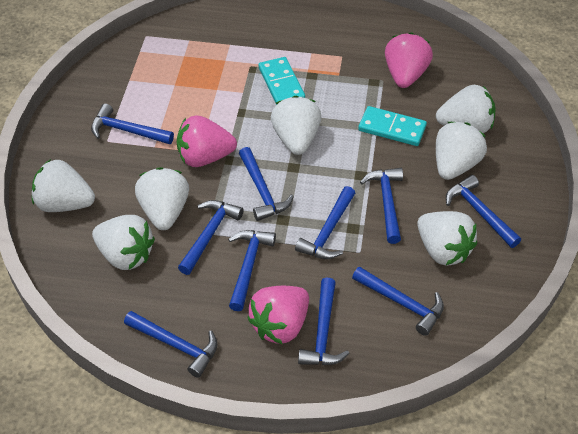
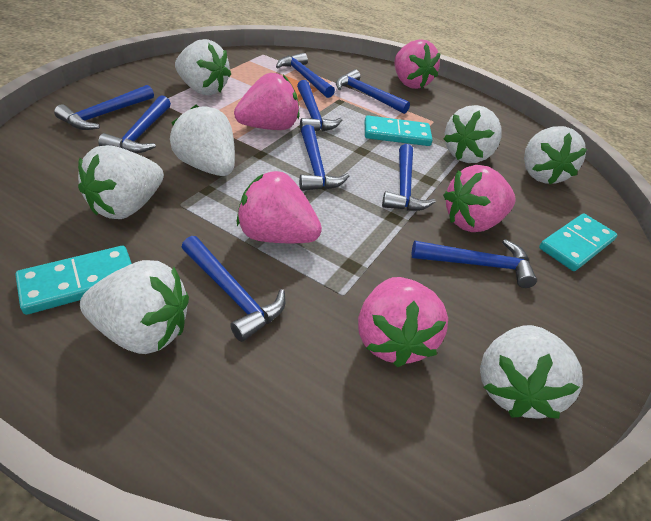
blue hammer: 10 -> 9
pink strawberry: 3 -> 5
turquoise domino: 2 -> 3

